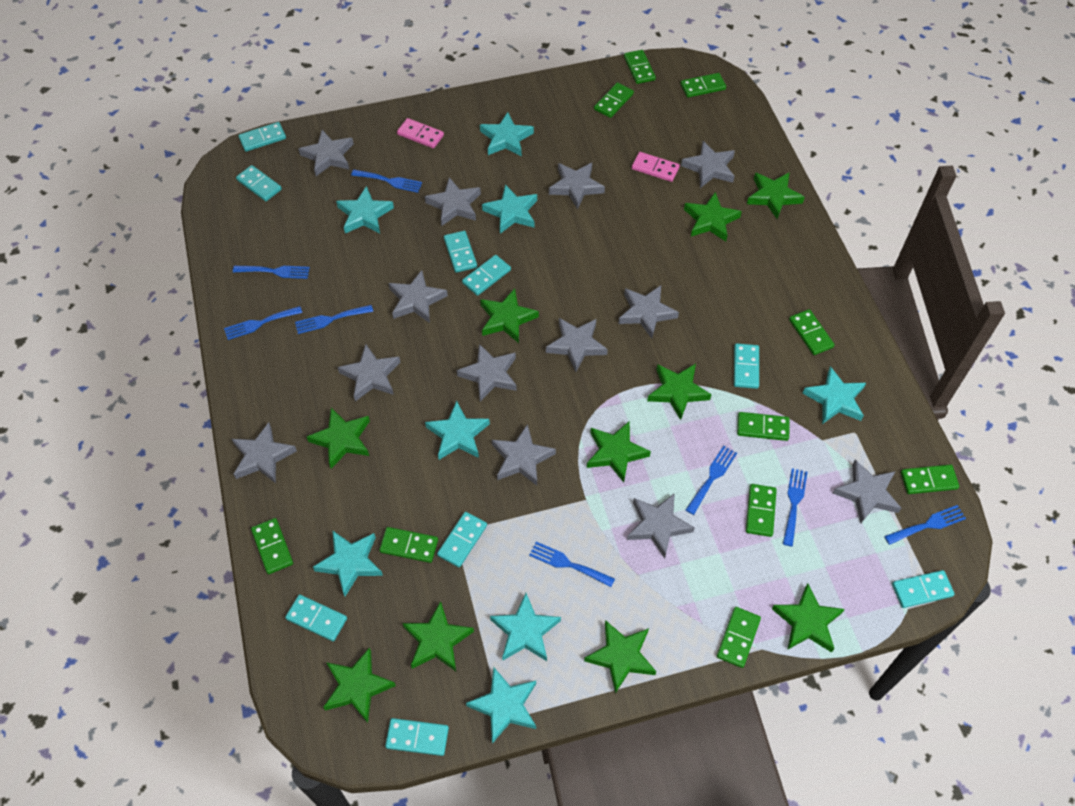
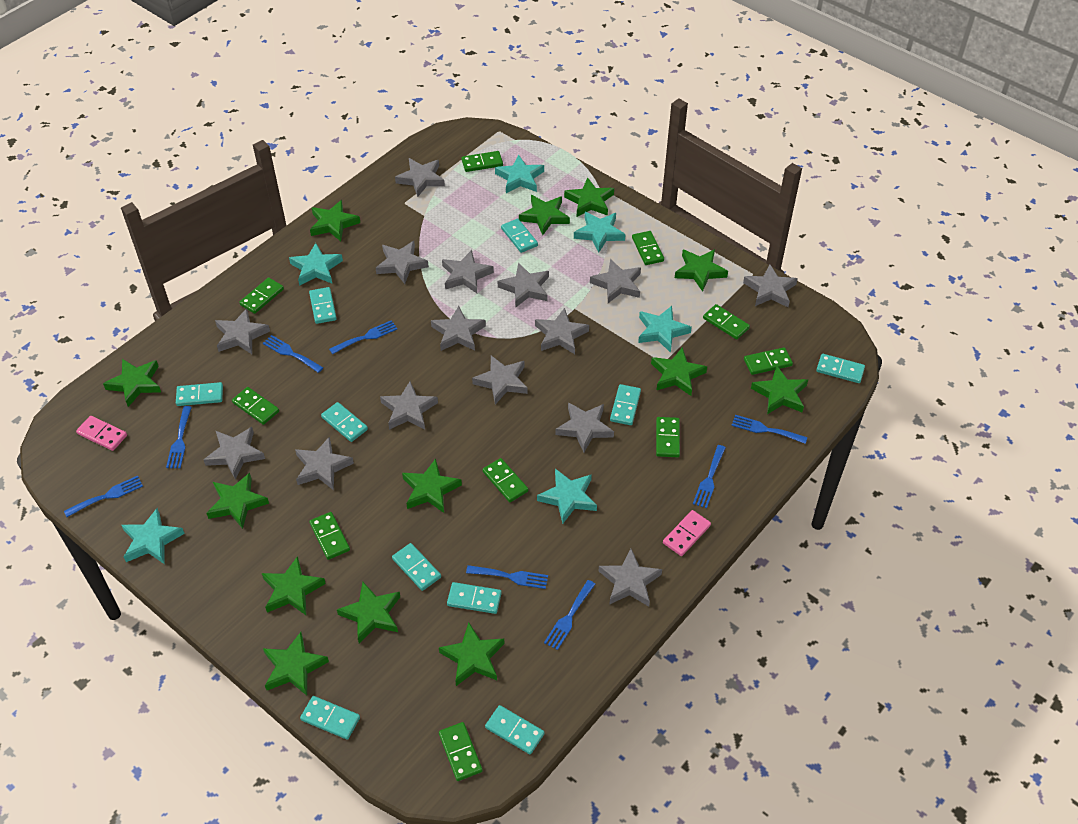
green star: 10 -> 13
grey star: 13 -> 15
turquoise domino: 9 -> 10
turquoise star: 8 -> 6

